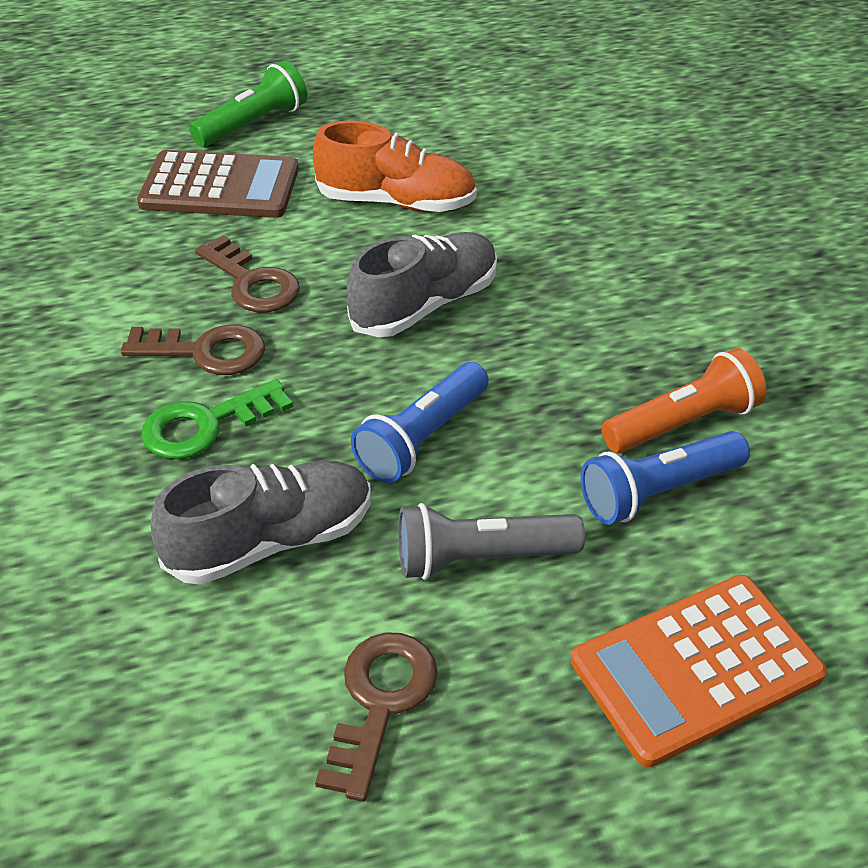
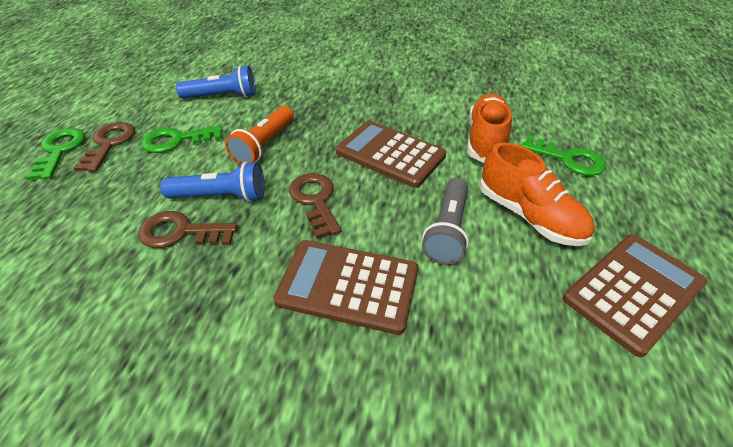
brown calculator: 1 -> 3
green flashlight: 1 -> 0
green key: 1 -> 3
grey shoe: 2 -> 0
orange calculator: 1 -> 0
orange shoe: 1 -> 2

